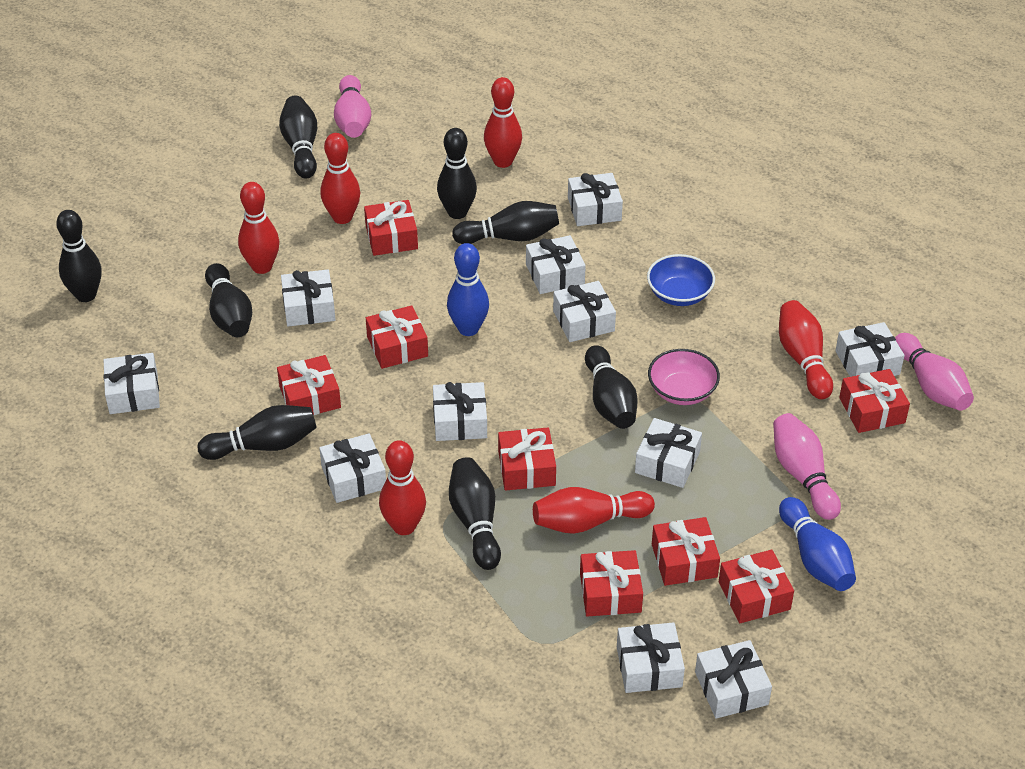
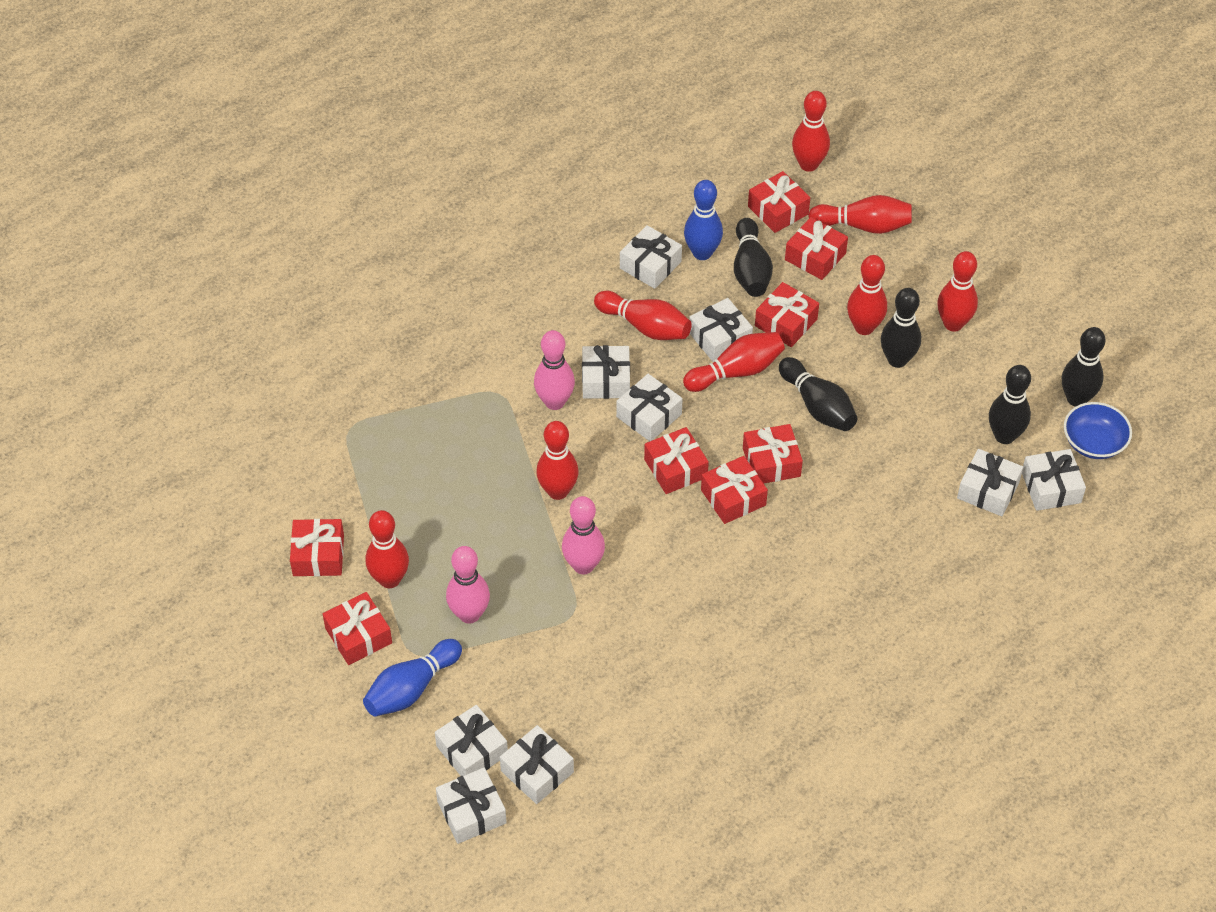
black bowling pin: 8 -> 5
pink bowl: 1 -> 0
red bowling pin: 6 -> 8
white gift: 11 -> 9

